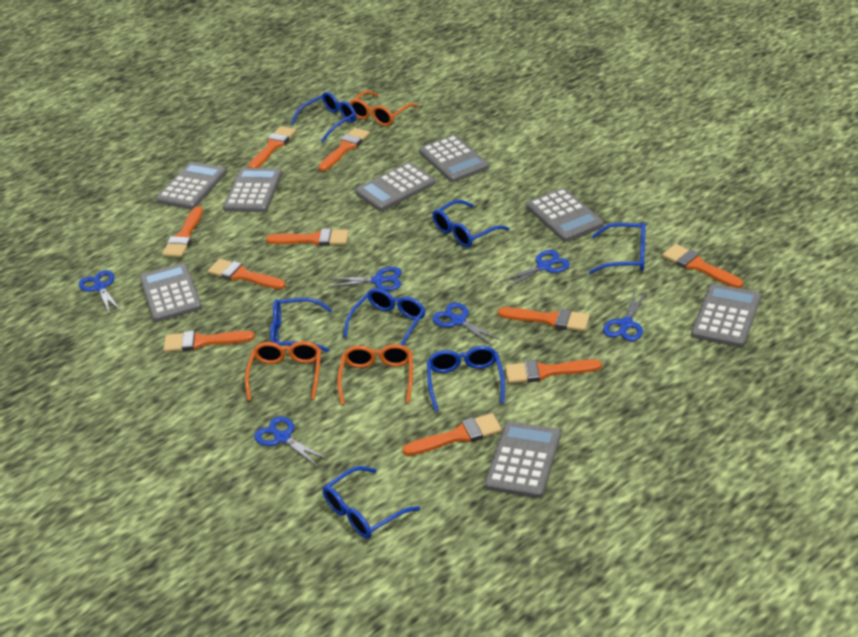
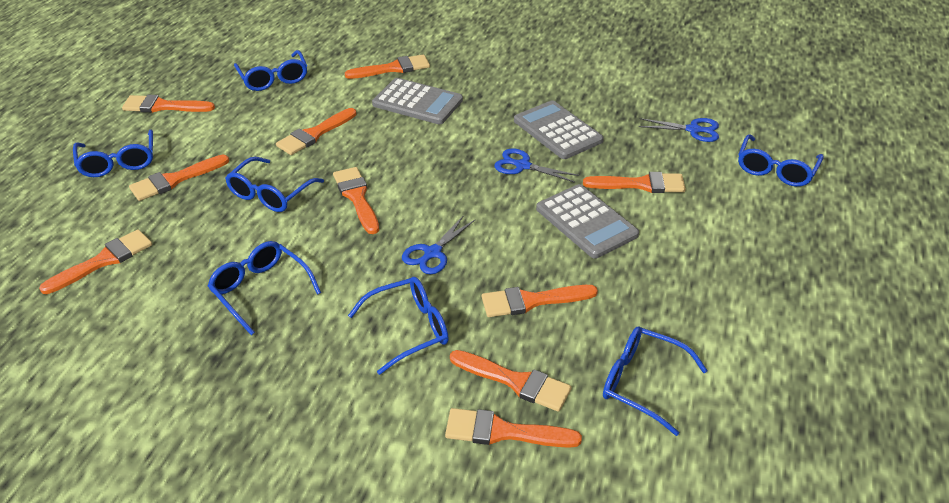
blue scissors: 6 -> 3
grey calculator: 8 -> 3
orange glasses: 3 -> 0

